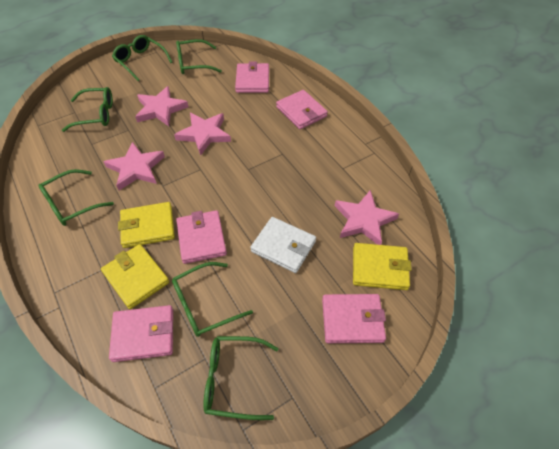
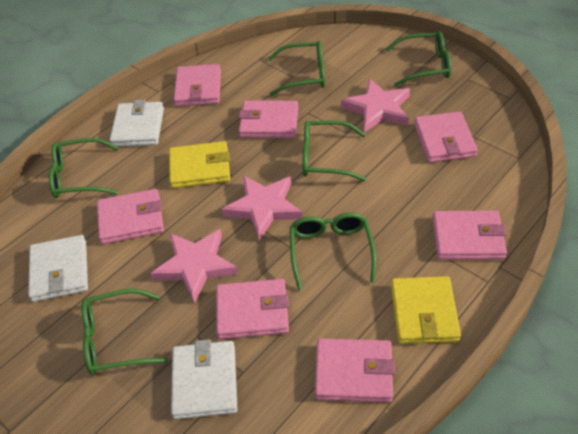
pink star: 4 -> 3
pink wallet: 5 -> 7
white wallet: 1 -> 3
yellow wallet: 3 -> 2

